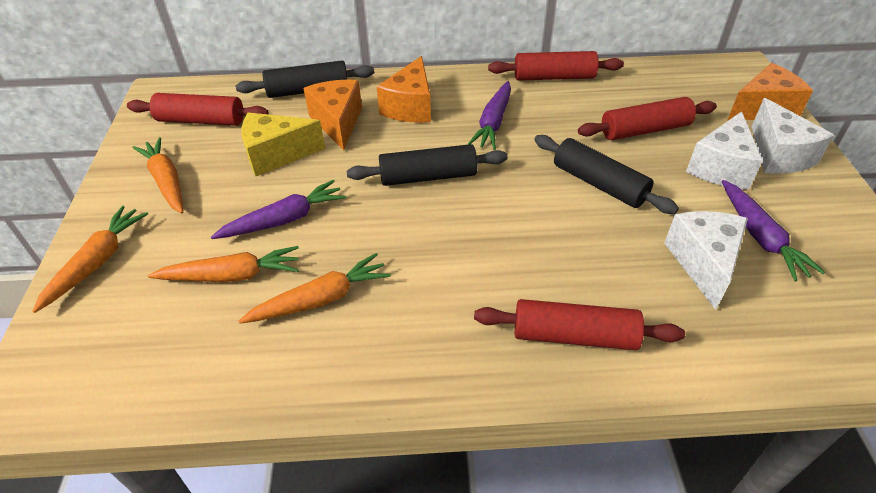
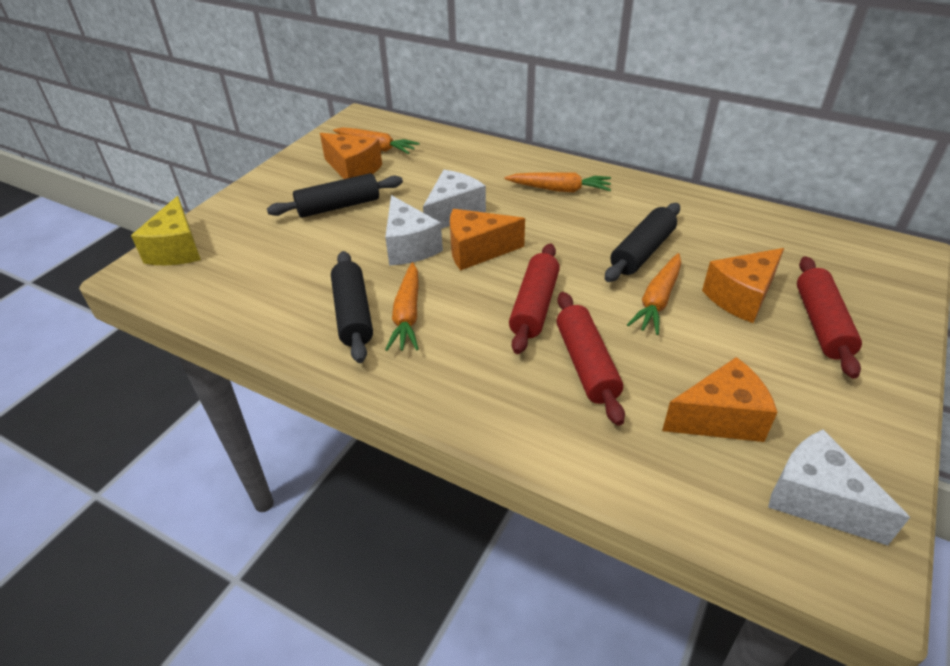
orange cheese: 3 -> 4
purple carrot: 3 -> 0
red rolling pin: 4 -> 3

